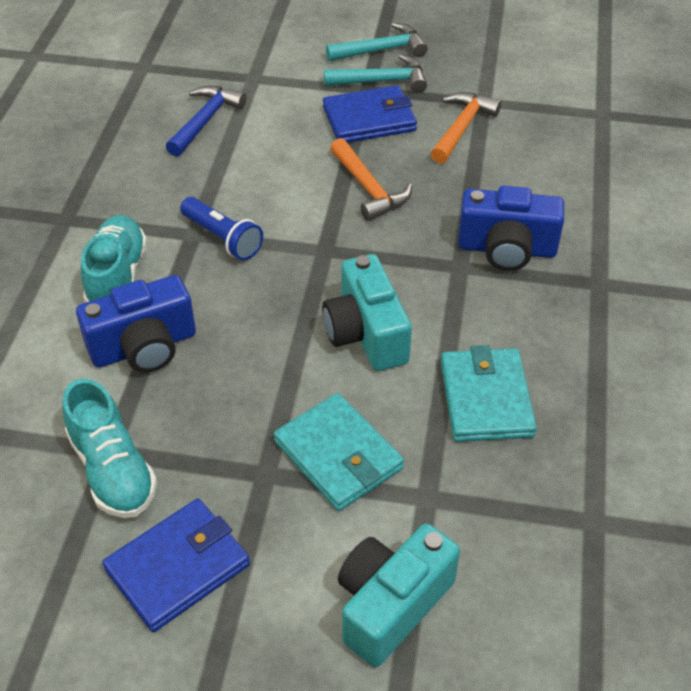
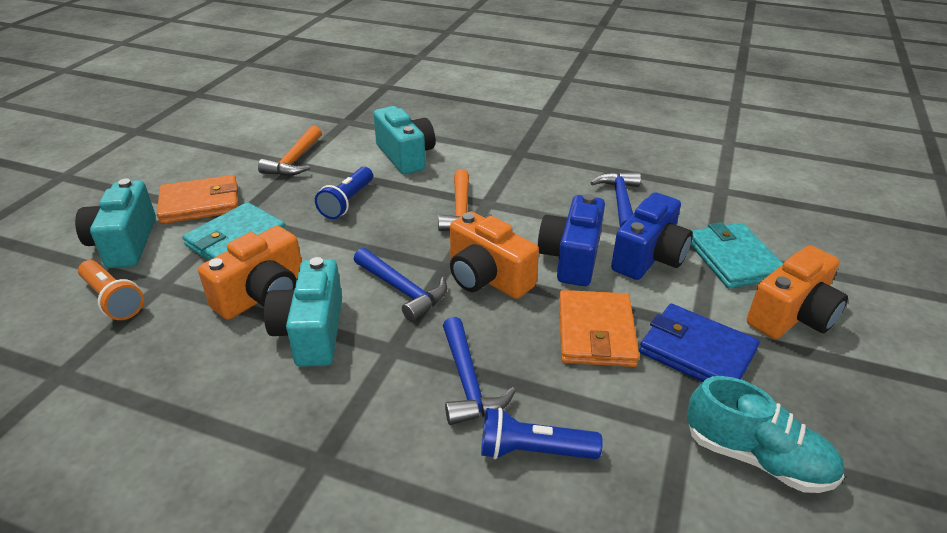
blue flashlight: 1 -> 2
blue hammer: 1 -> 3
blue wallet: 2 -> 1
orange camera: 0 -> 3
orange flashlight: 0 -> 1
orange wallet: 0 -> 2
turquoise camera: 2 -> 3
turquoise hammer: 2 -> 0
turquoise shoe: 2 -> 1

